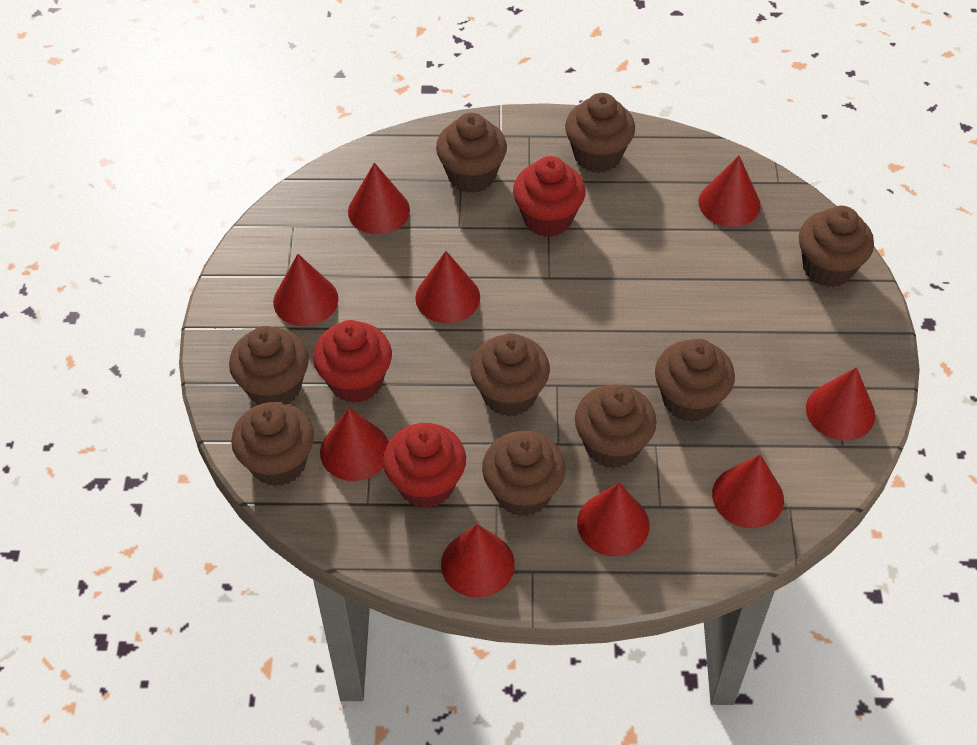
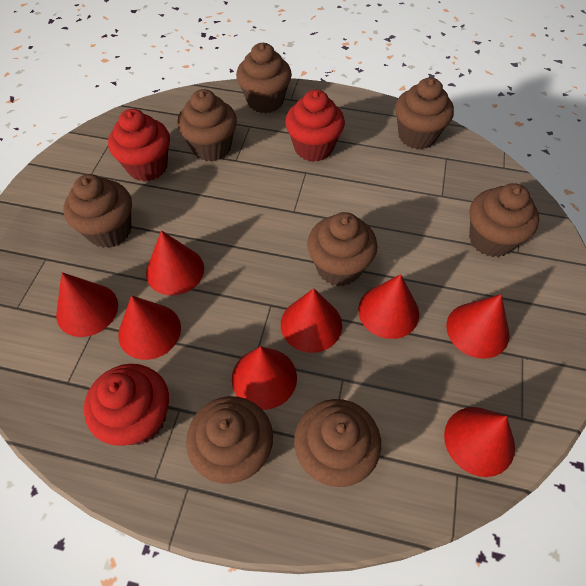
brown cupcake: 9 -> 8
red cone: 9 -> 8

